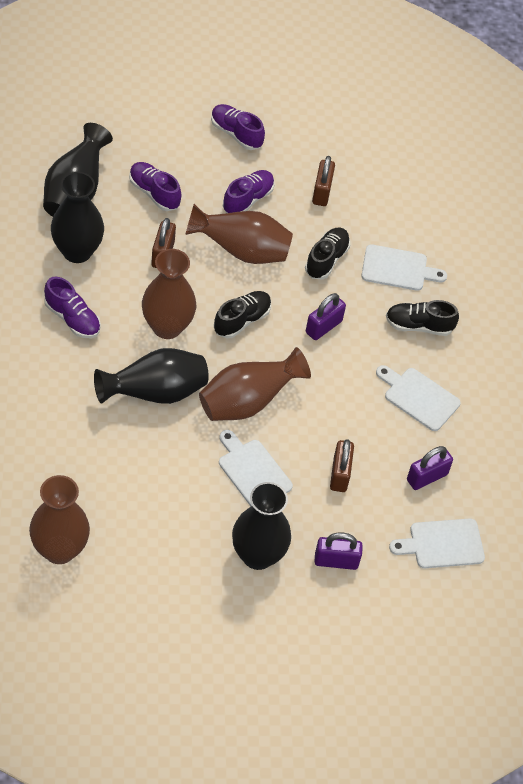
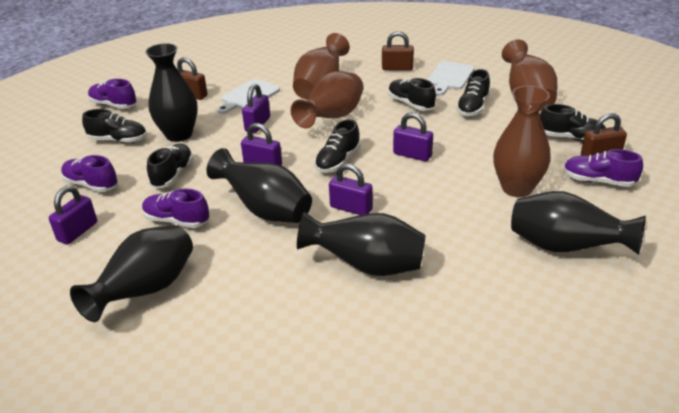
black shoe: 3 -> 6
black vase: 4 -> 5
purple padlock: 3 -> 5
white cutting board: 4 -> 2

